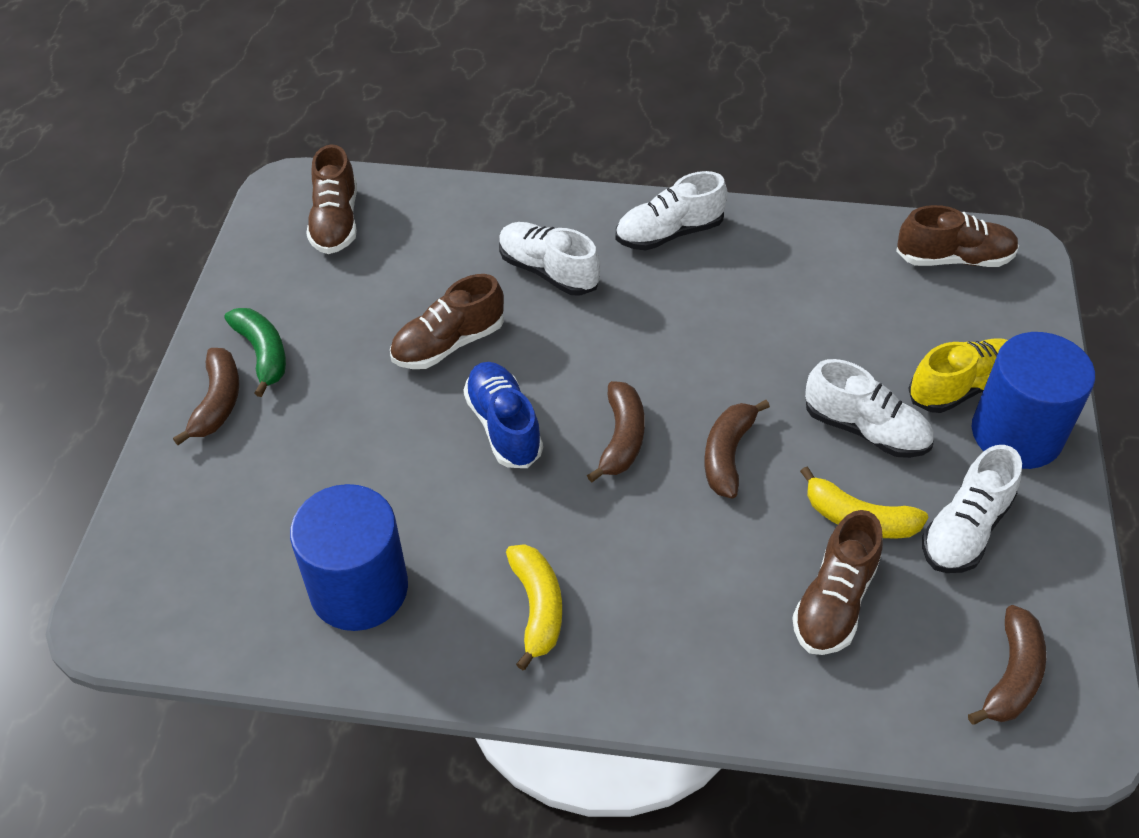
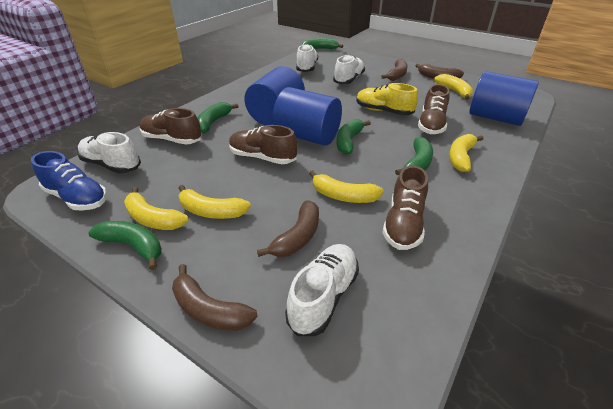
blue cylinder: 2 -> 3
green banana: 1 -> 5
yellow banana: 2 -> 5

